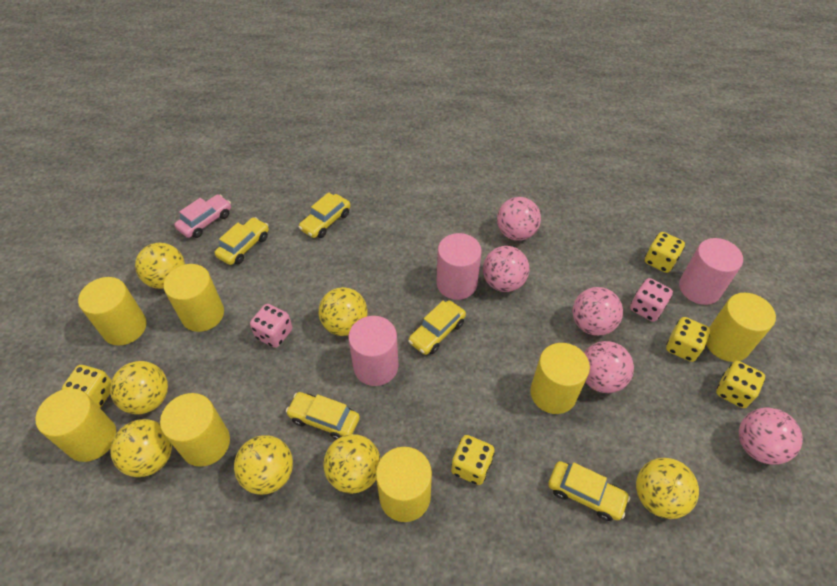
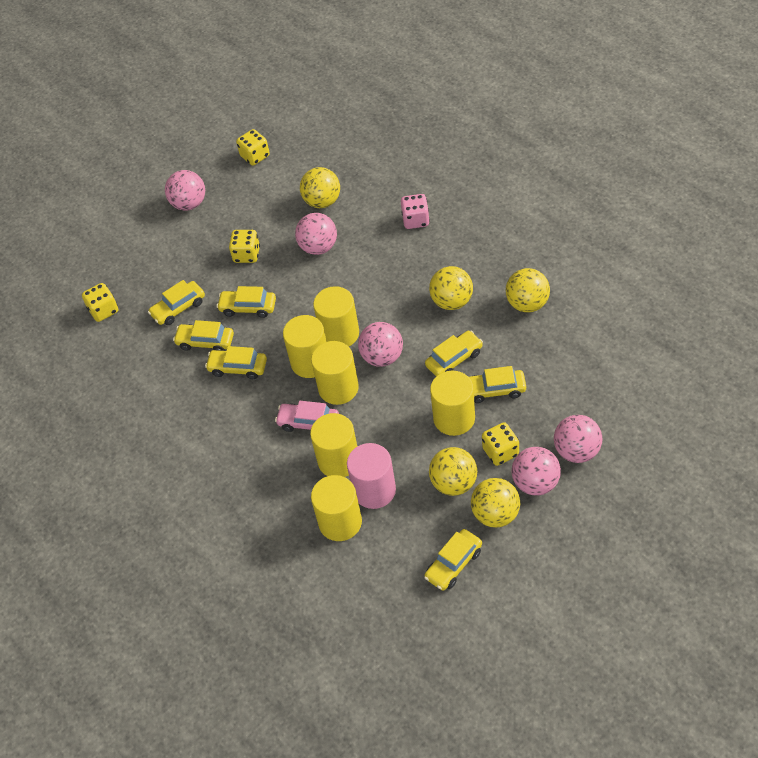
pink cylinder: 3 -> 1
pink dice: 2 -> 1
yellow ball: 7 -> 5
yellow car: 5 -> 7
yellow cylinder: 7 -> 6
yellow dice: 5 -> 4

